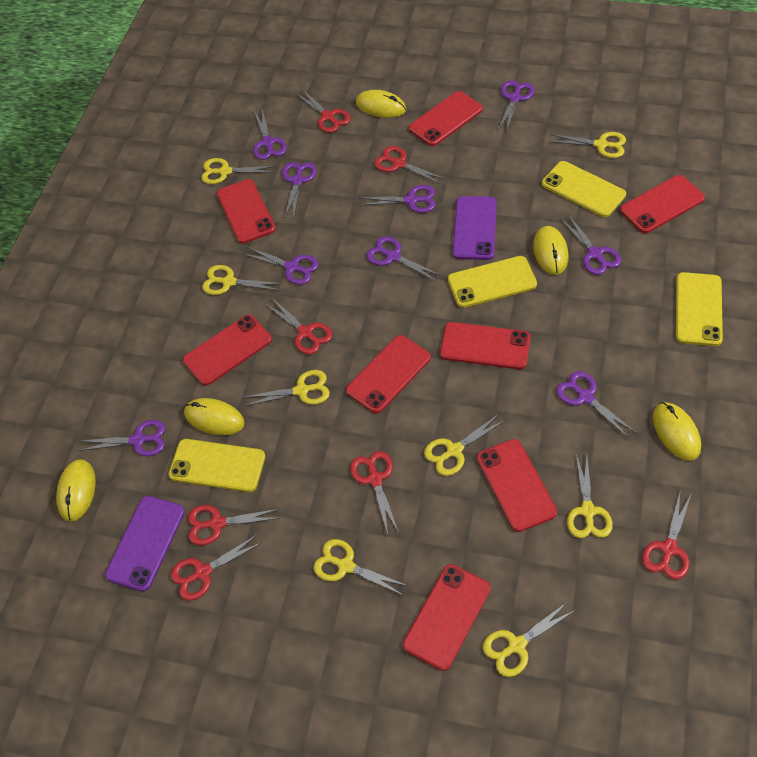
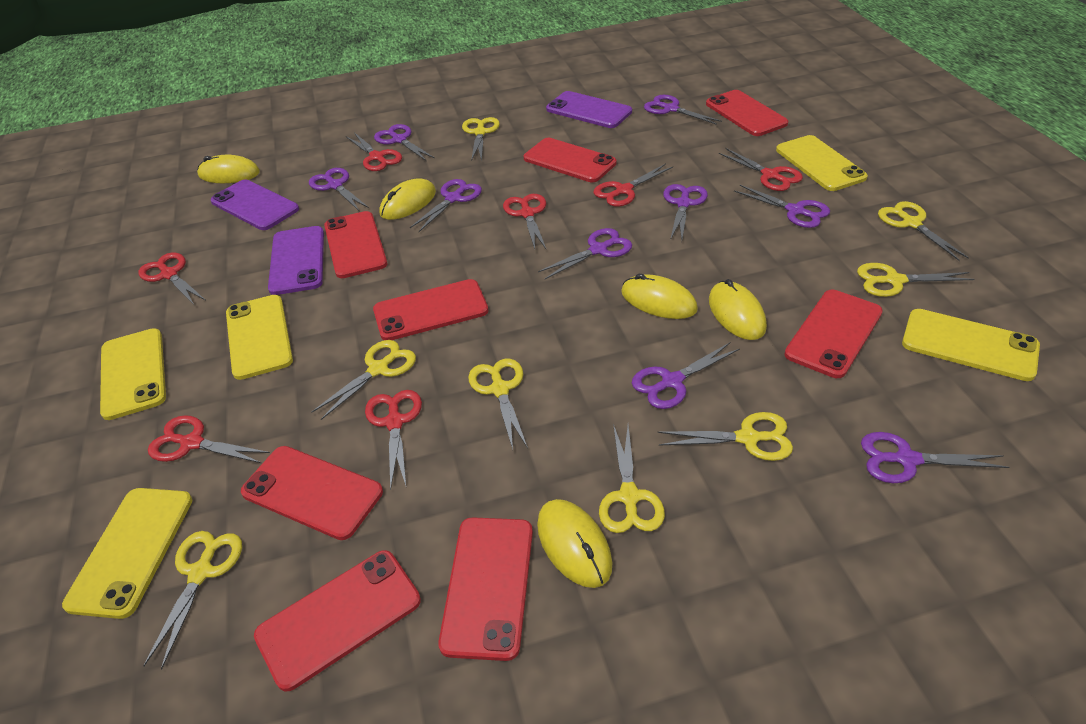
purple phone: 2 -> 3
yellow phone: 4 -> 5

